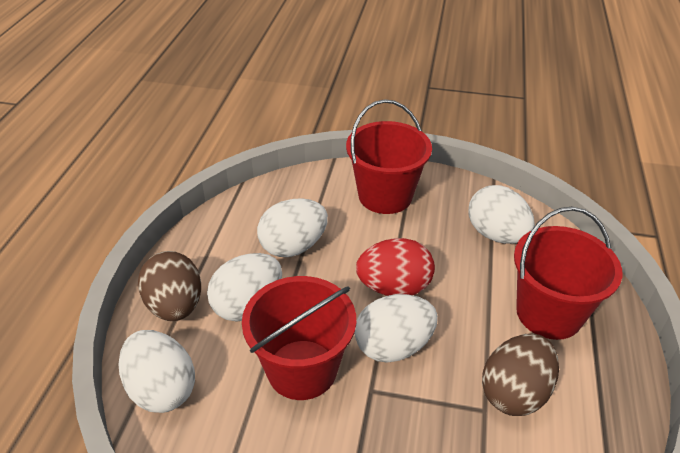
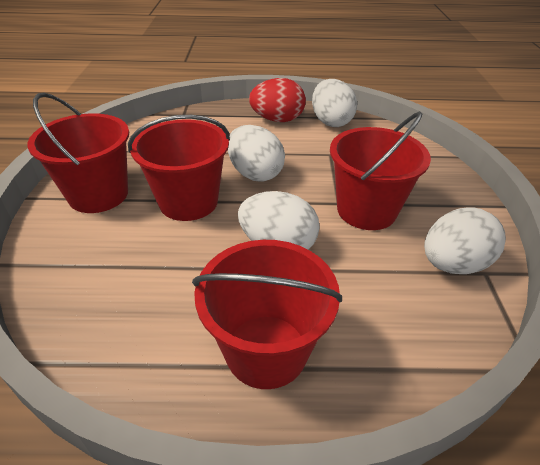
brown egg: 2 -> 0
red bucket: 3 -> 4
white egg: 5 -> 4

